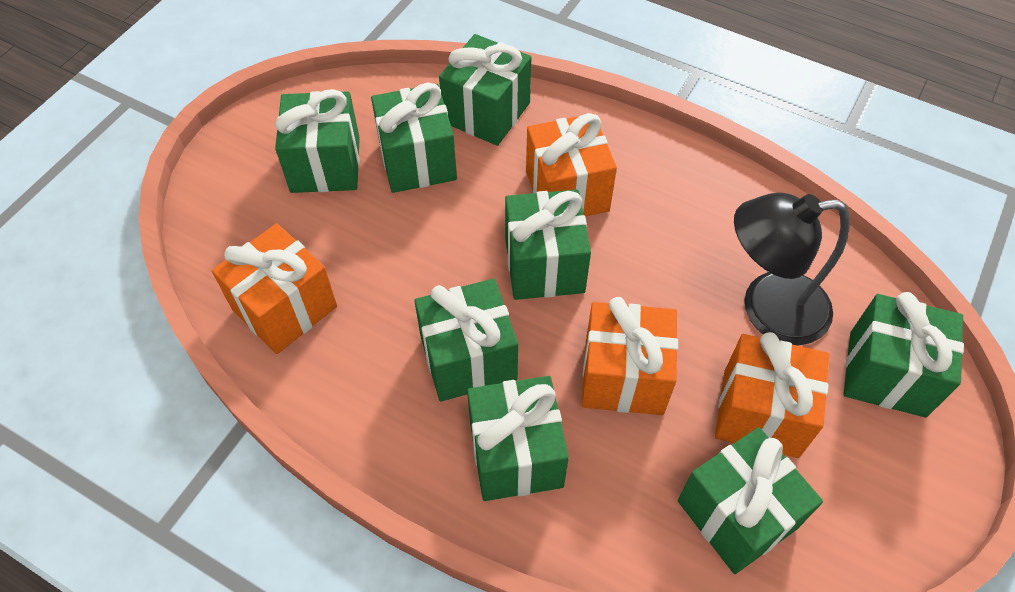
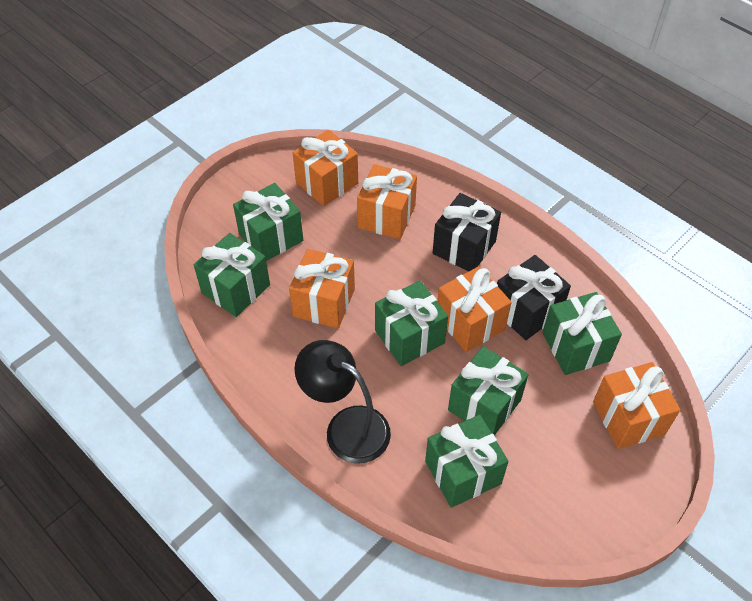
black gift: 0 -> 2
green gift: 8 -> 6
orange gift: 4 -> 5

